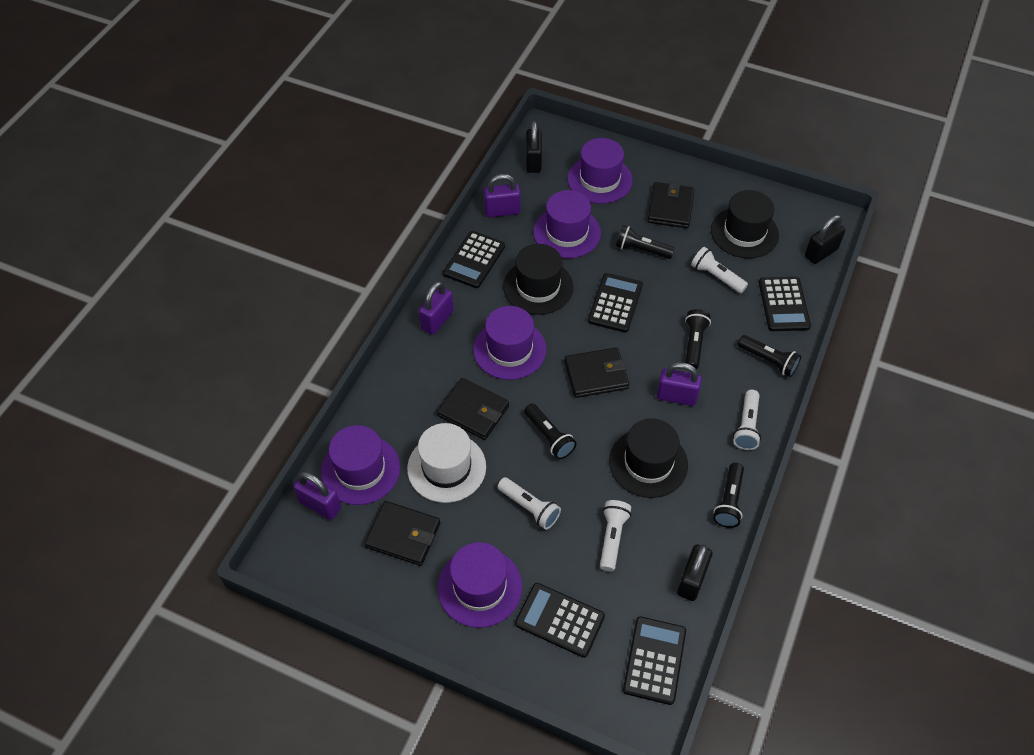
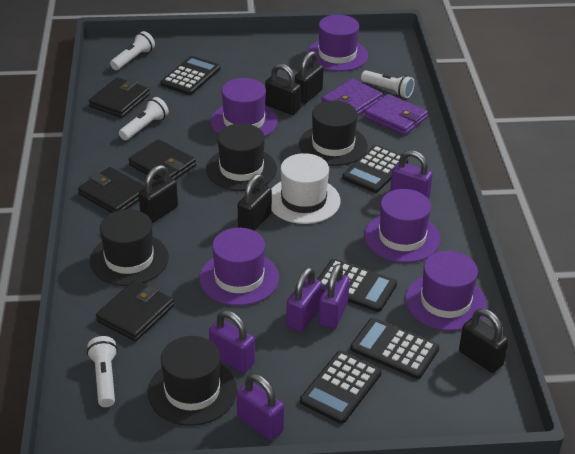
black flashlight: 5 -> 0
black hat: 3 -> 4
black padlock: 3 -> 5
purple padlock: 4 -> 5
purple wallet: 0 -> 2

